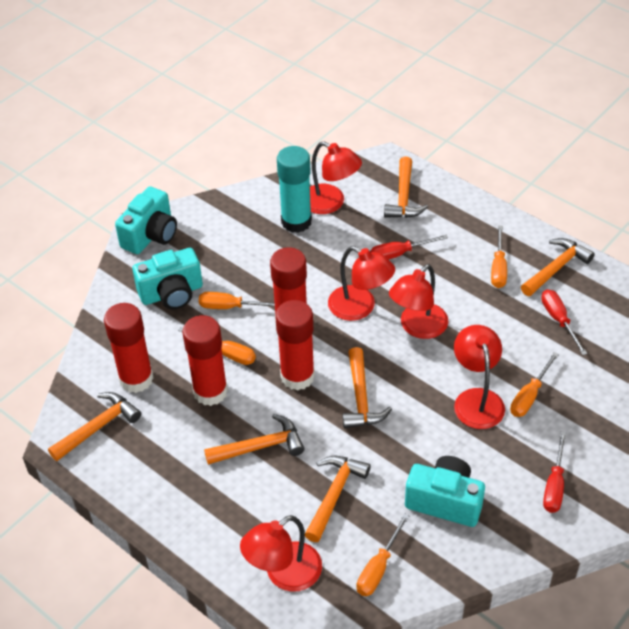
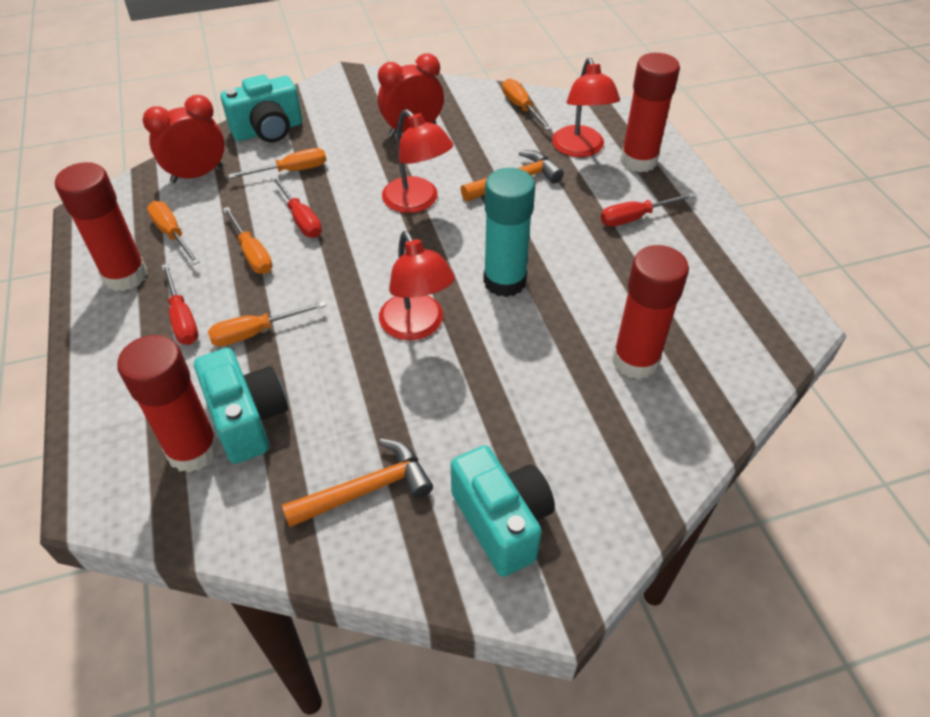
orange hammer: 6 -> 2
red clock: 0 -> 2
red lamp: 5 -> 3

